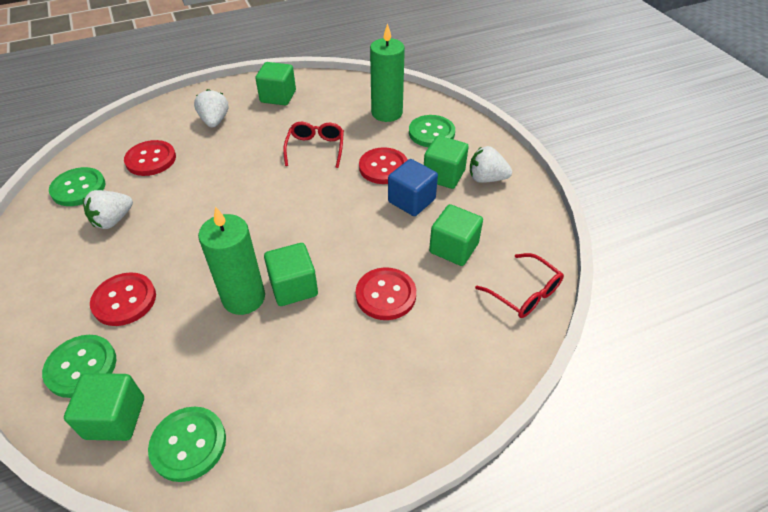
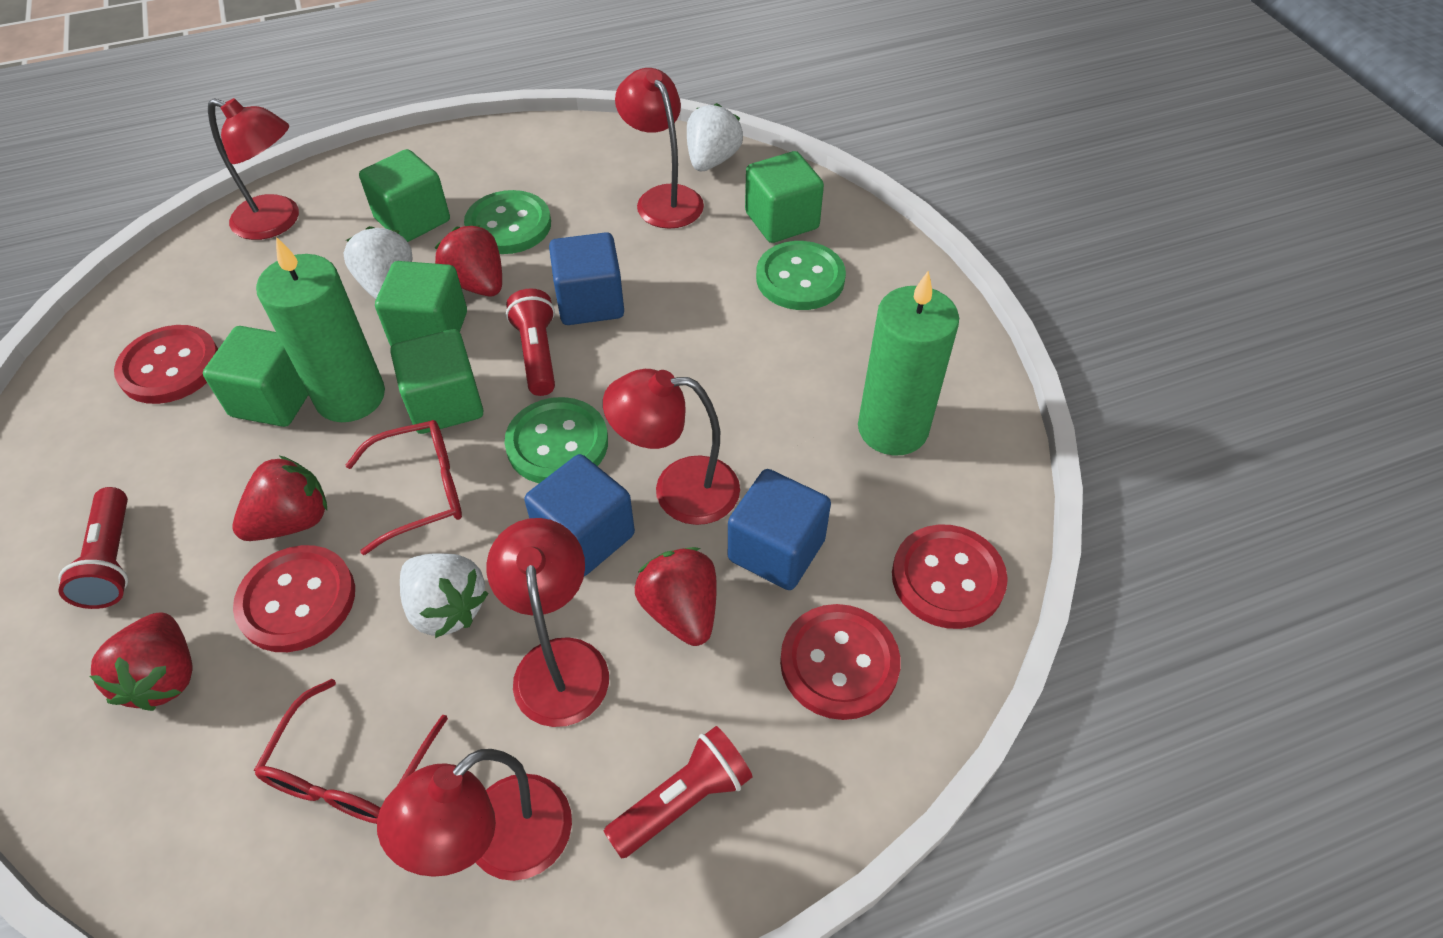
blue cube: 1 -> 3
green button: 4 -> 3
red flashlight: 0 -> 3
red lamp: 0 -> 5
red strawberry: 0 -> 4

